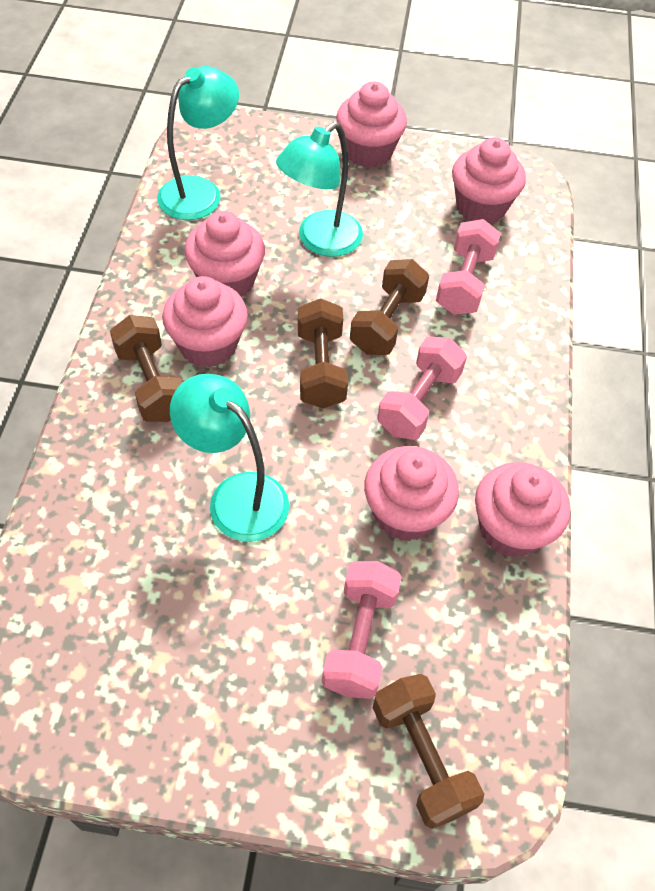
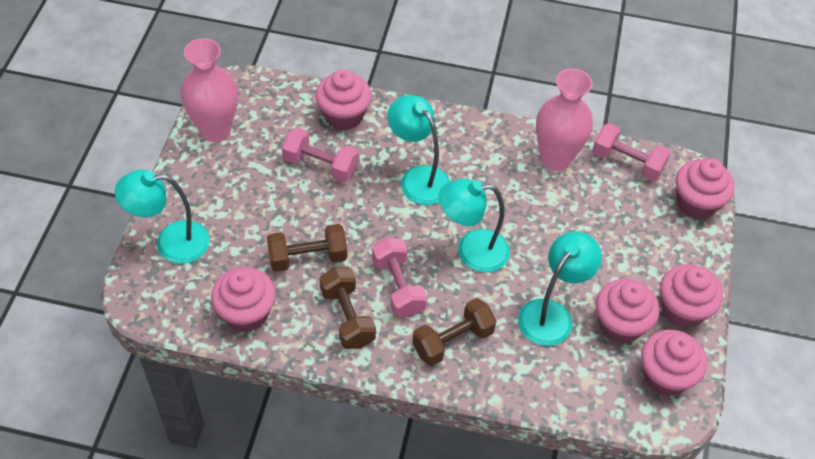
brown dumbbell: 4 -> 3
pink vase: 0 -> 2
turquoise lamp: 3 -> 4

